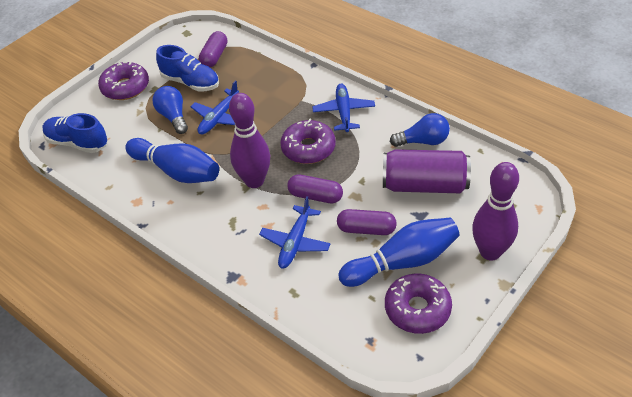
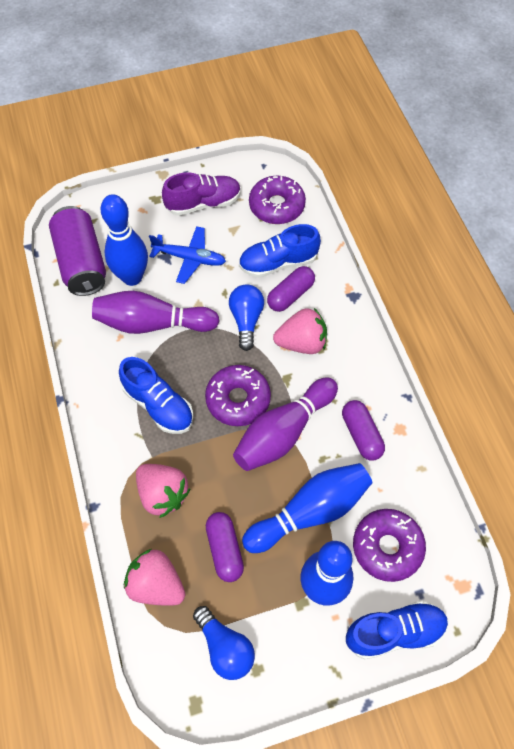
blue bowling pin: 2 -> 3
blue plane: 3 -> 1
blue shoe: 2 -> 3
pink strawberry: 0 -> 3
purple shoe: 0 -> 1

